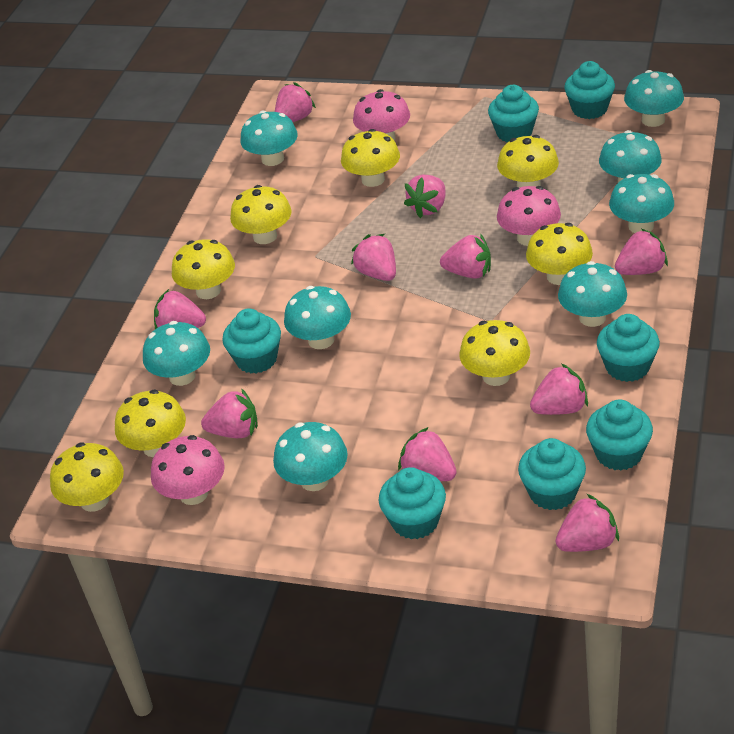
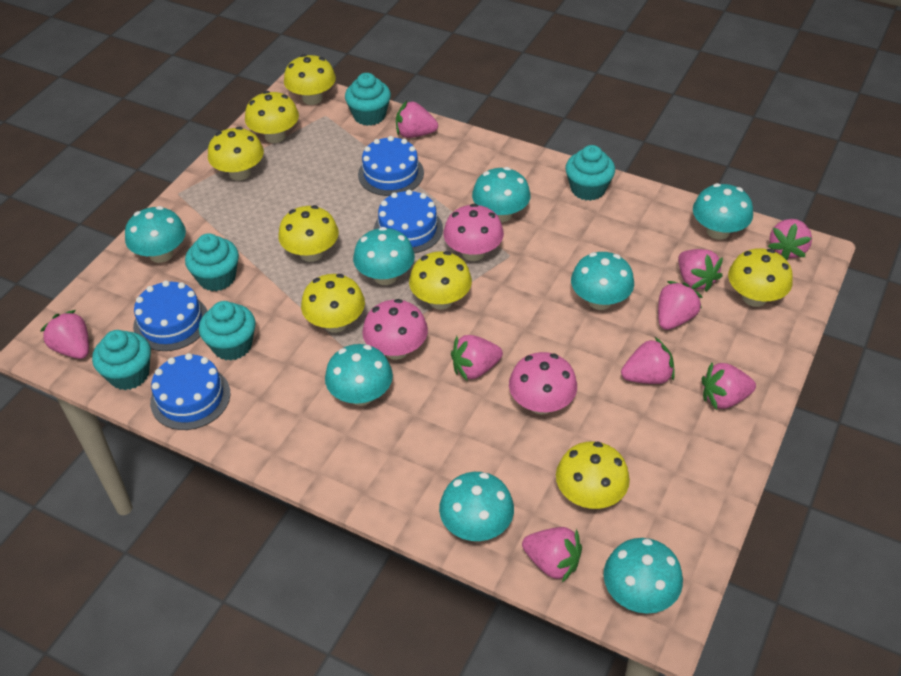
blue cake: 0 -> 4
pink strawberry: 10 -> 9
turquoise cupcake: 7 -> 5

